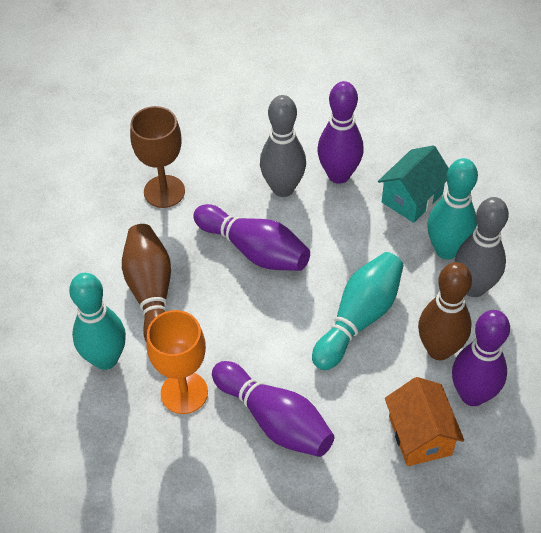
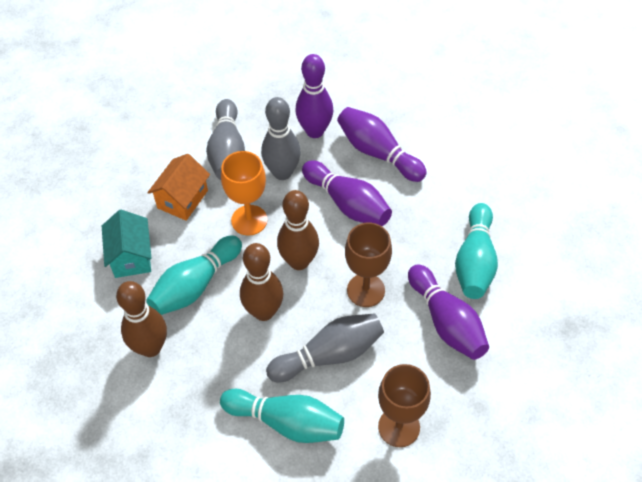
brown bowling pin: 2 -> 3
brown goblet: 1 -> 2
grey bowling pin: 2 -> 3

